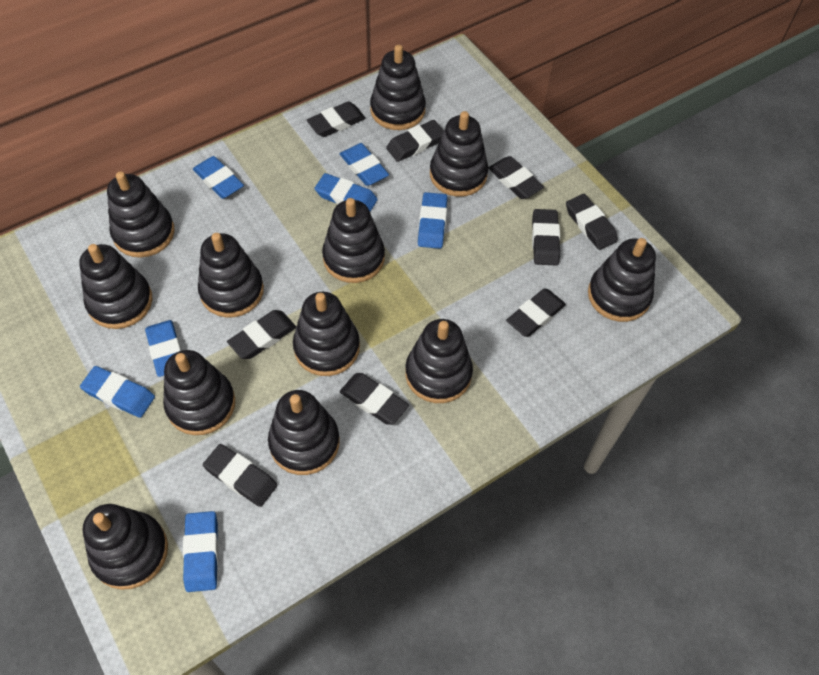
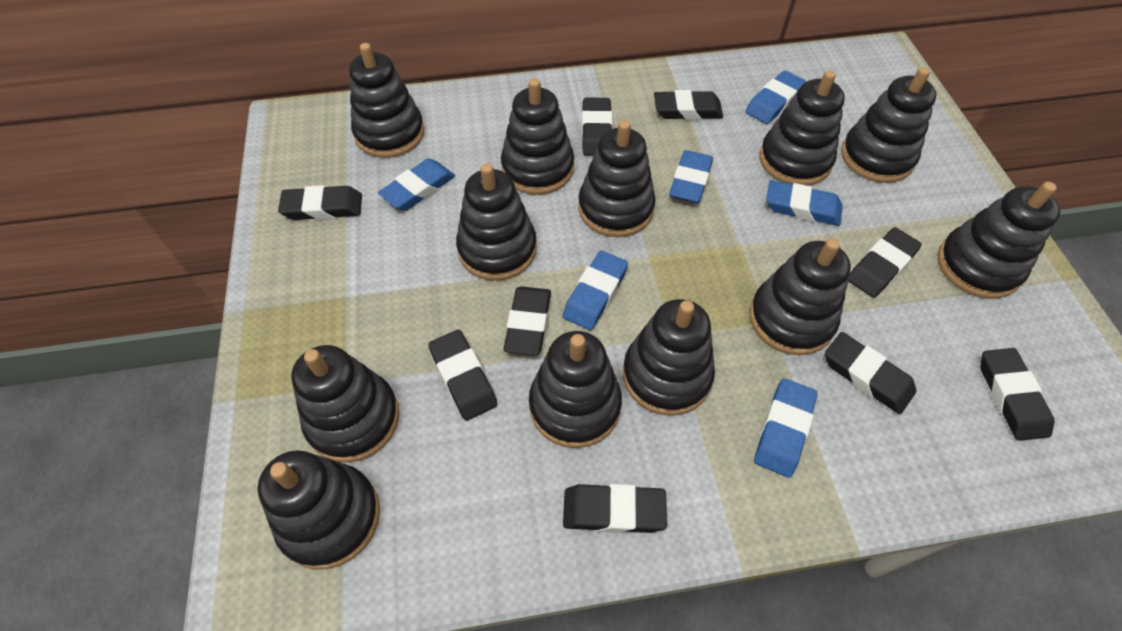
blue eraser: 7 -> 6

